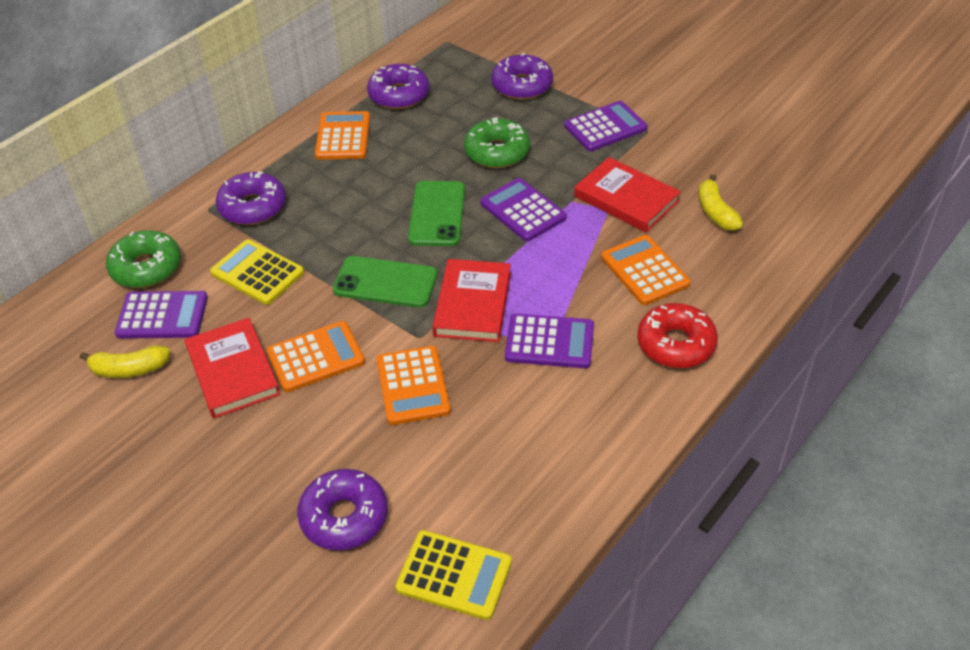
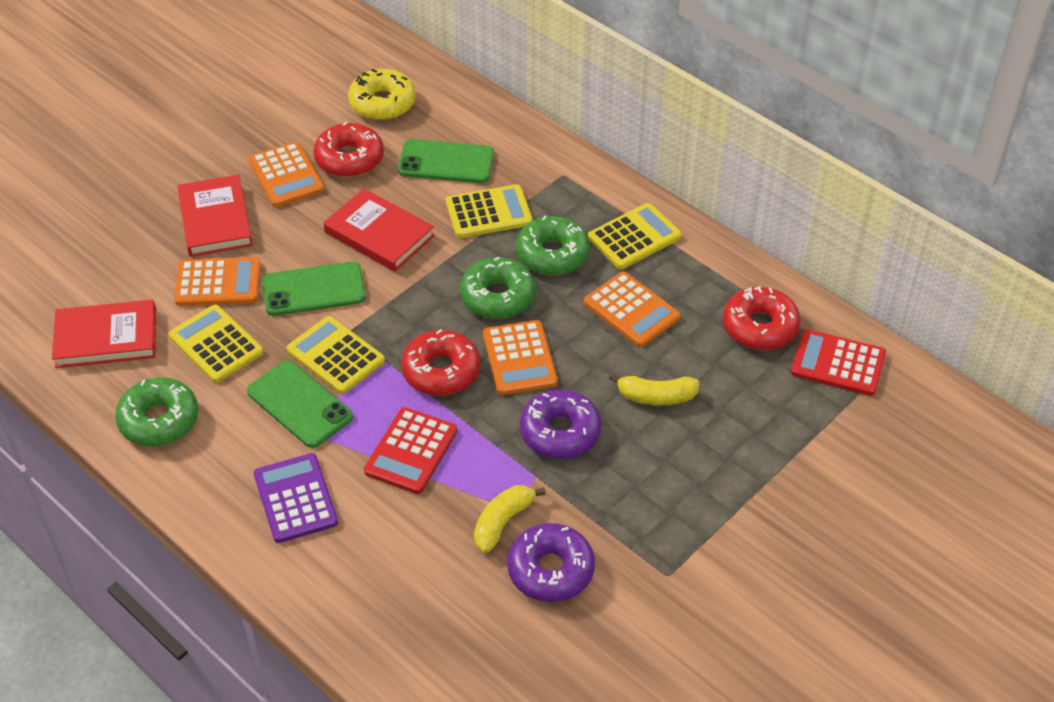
green donut: 2 -> 3
green phone: 2 -> 3
purple calculator: 4 -> 1
purple donut: 4 -> 2
red calculator: 0 -> 2
red donut: 1 -> 3
yellow calculator: 2 -> 4
yellow donut: 0 -> 1

